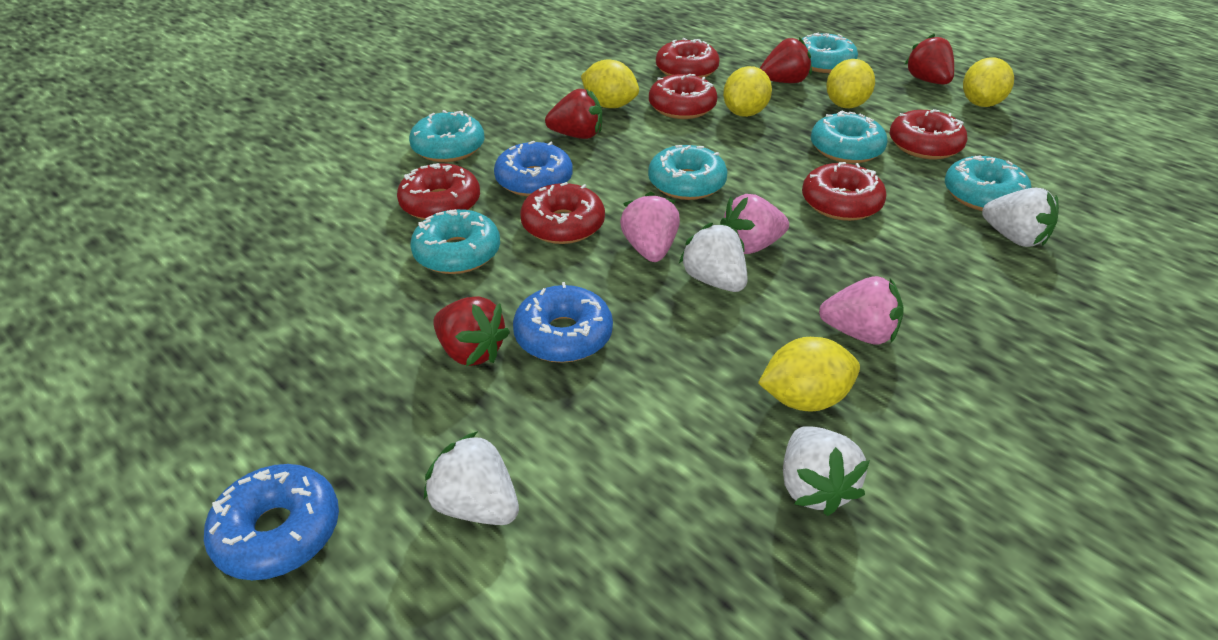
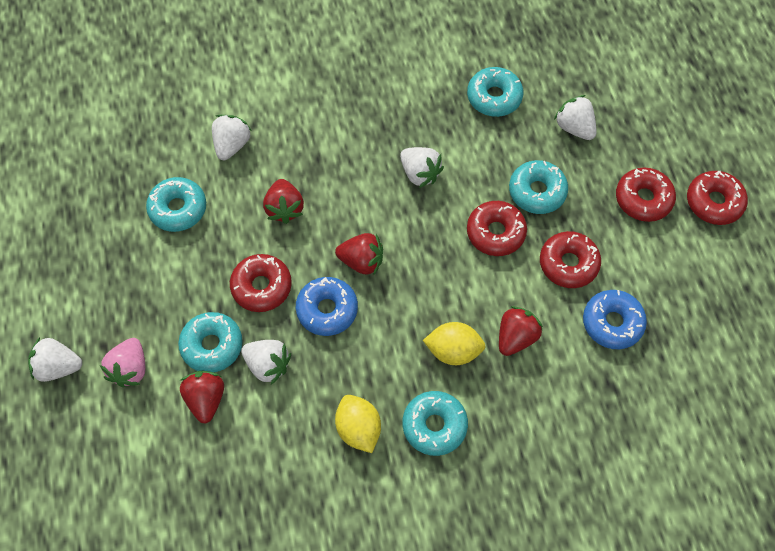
blue donut: 3 -> 2
pink strawberry: 3 -> 1
red donut: 6 -> 5
turquoise donut: 6 -> 5
white strawberry: 4 -> 5
yellow lemon: 5 -> 2

